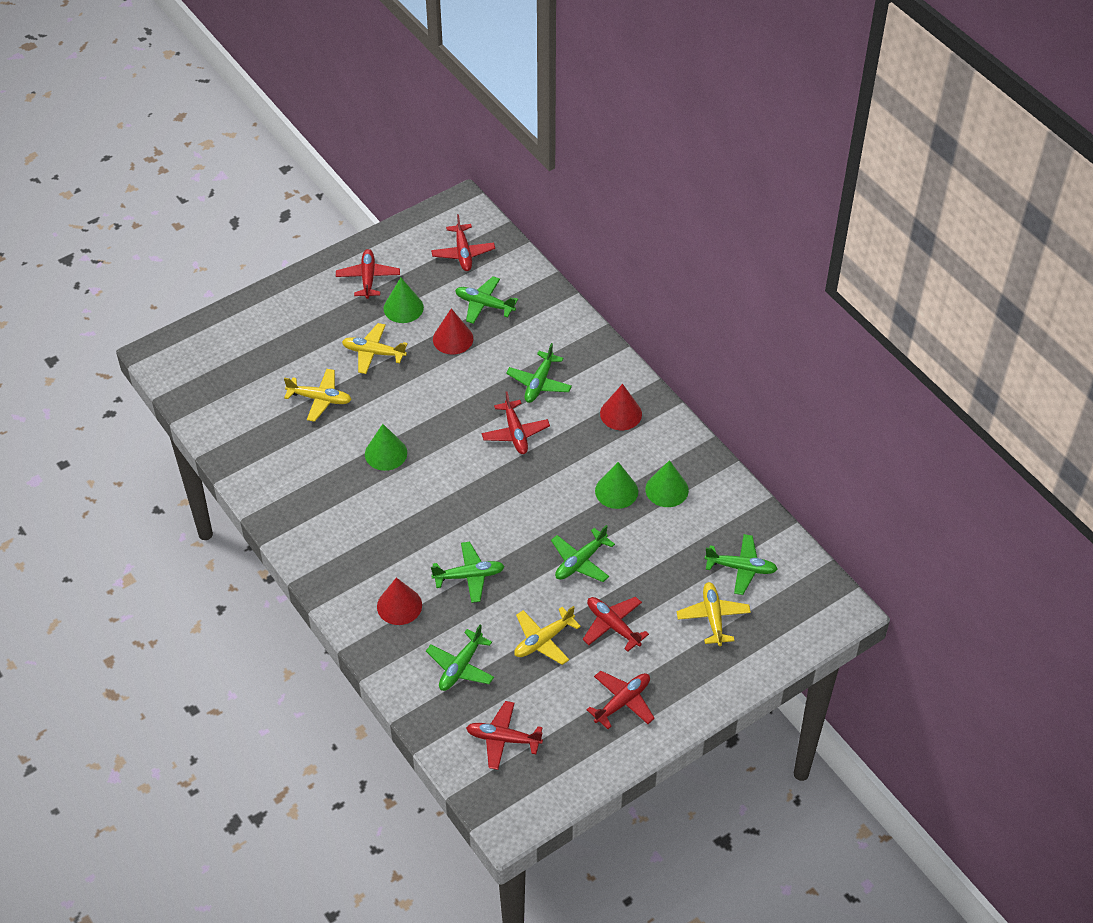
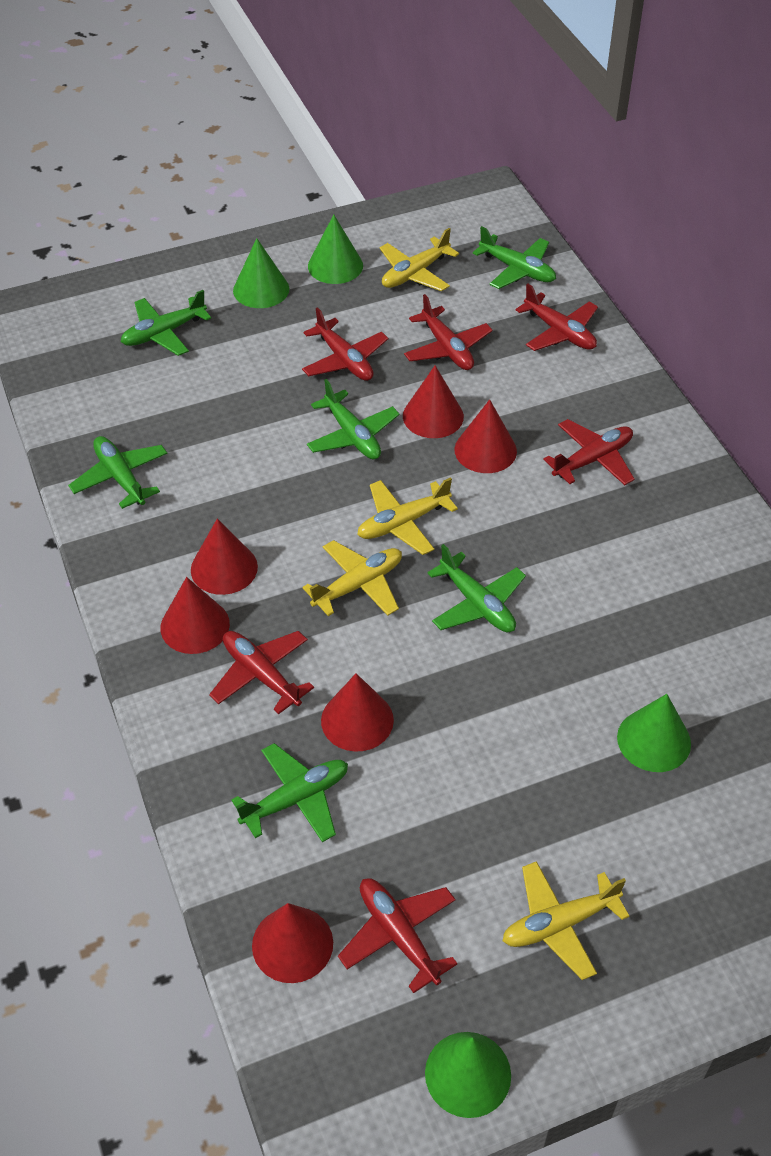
red cone: 3 -> 6

